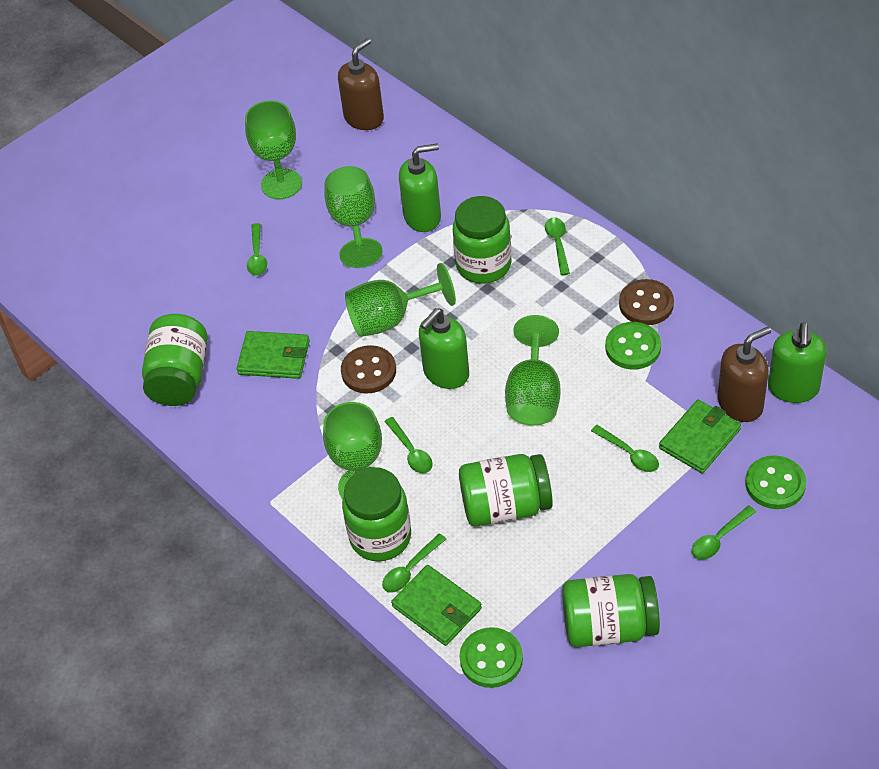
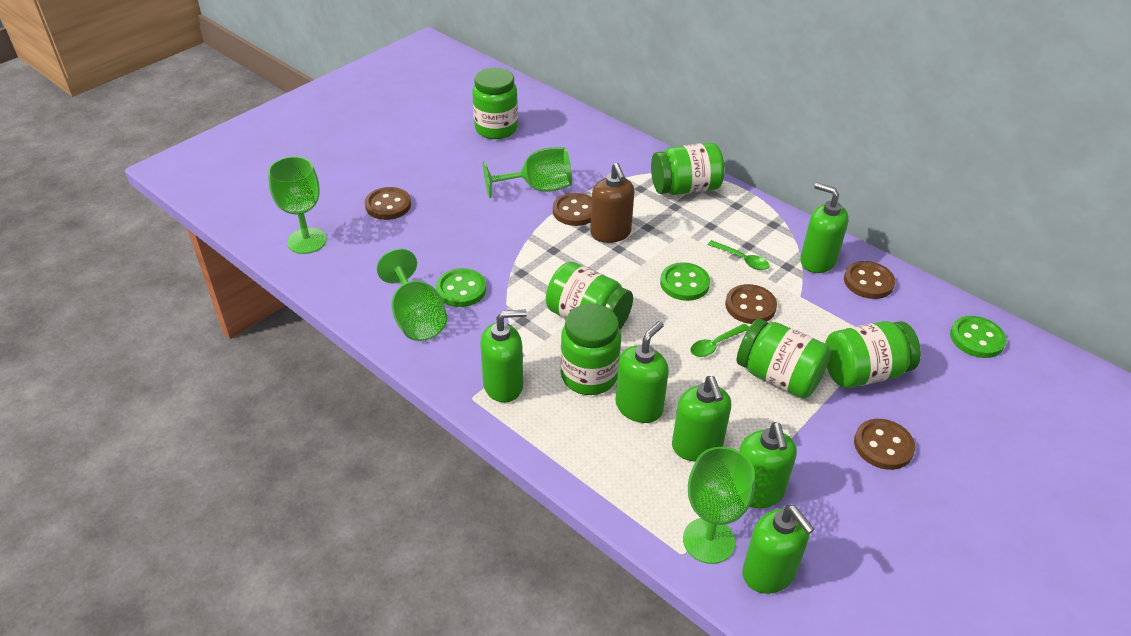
brown button: 2 -> 5
brown soap dispenser: 2 -> 1
green goblet: 5 -> 4
green jar: 5 -> 6
green soap dispenser: 3 -> 6
green spoon: 6 -> 2
green wallet: 3 -> 0

